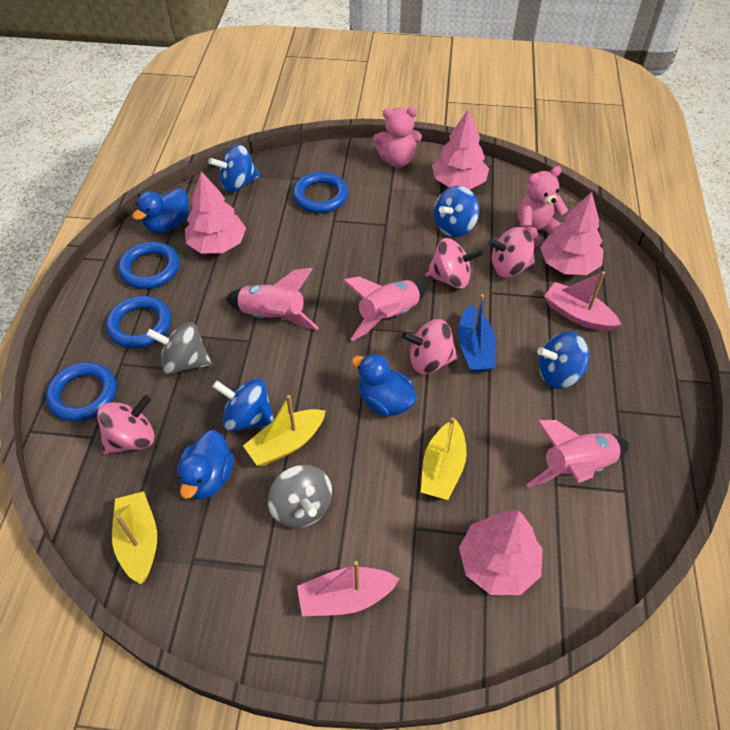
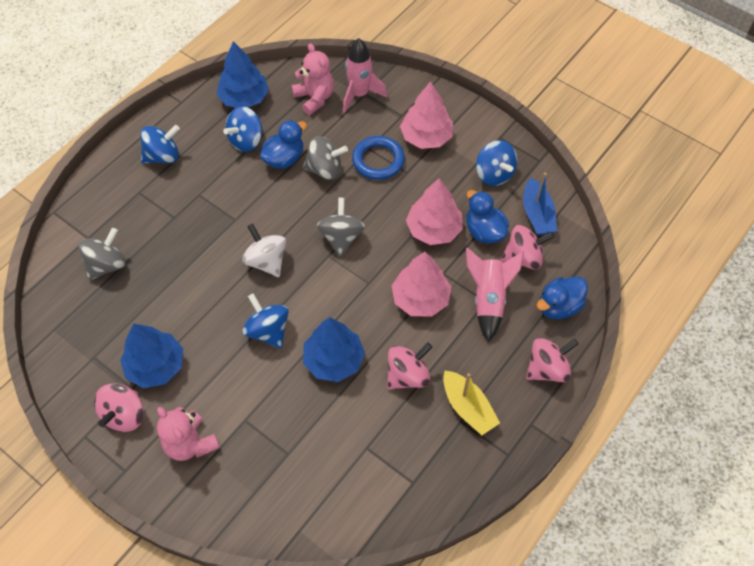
blue ring: 4 -> 1
blue tree: 0 -> 3
grey spinning top: 2 -> 3
pink boat: 2 -> 0
pink rocket: 3 -> 2
pink tree: 4 -> 3
white spinning top: 0 -> 1
yellow boat: 3 -> 1

